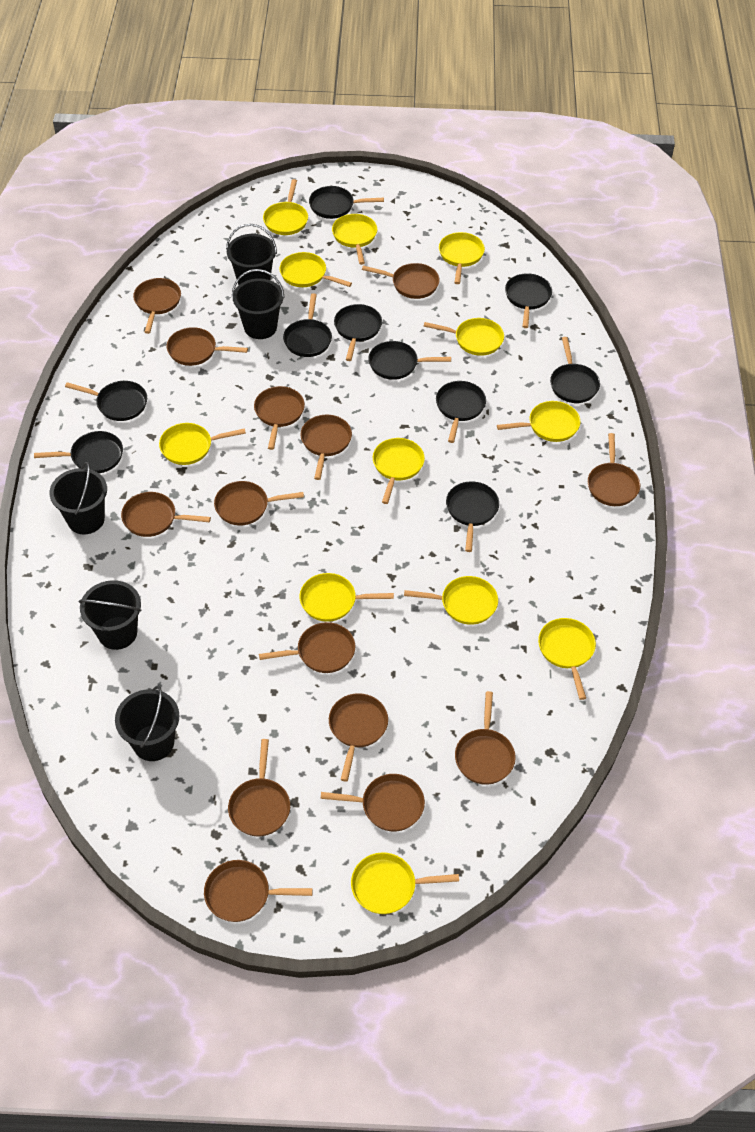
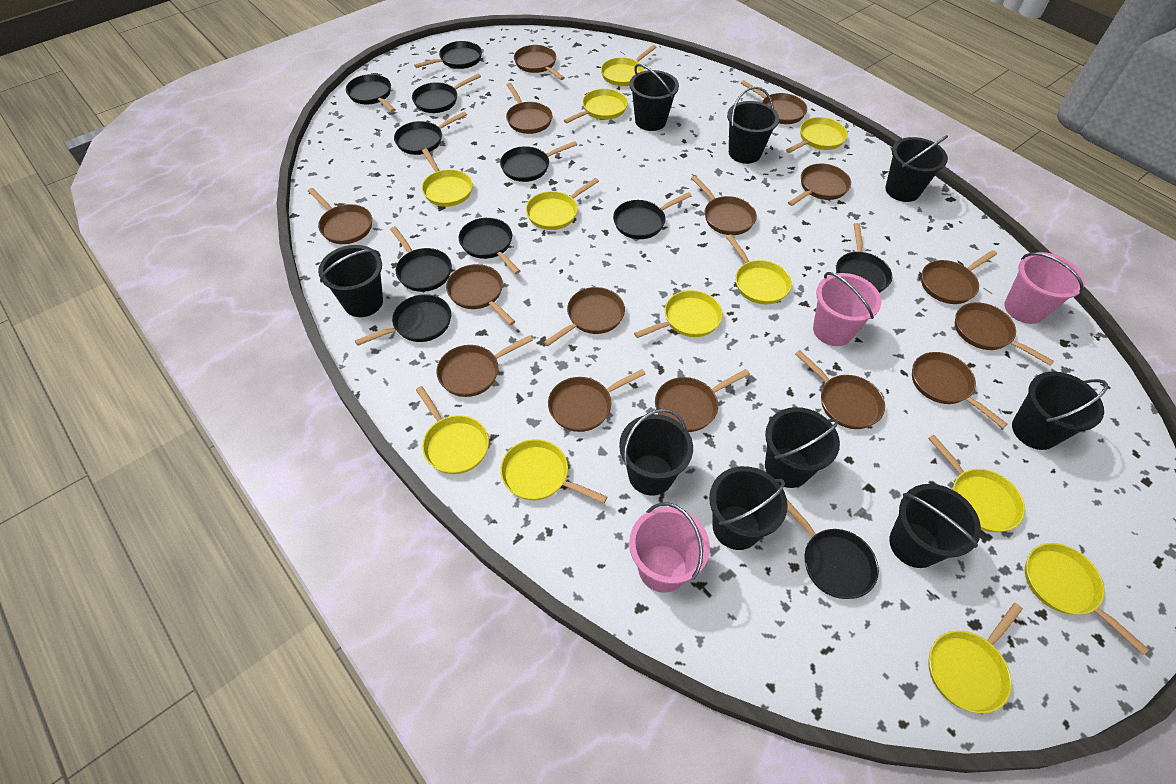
black bucket: 5 -> 9
black pan: 10 -> 11
brown pan: 14 -> 15
pink bucket: 0 -> 3

